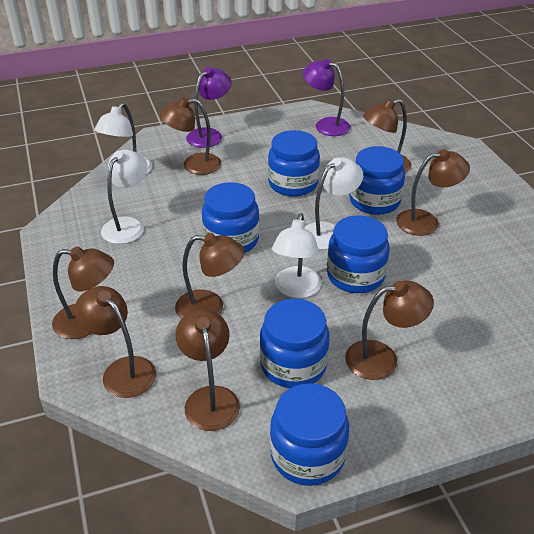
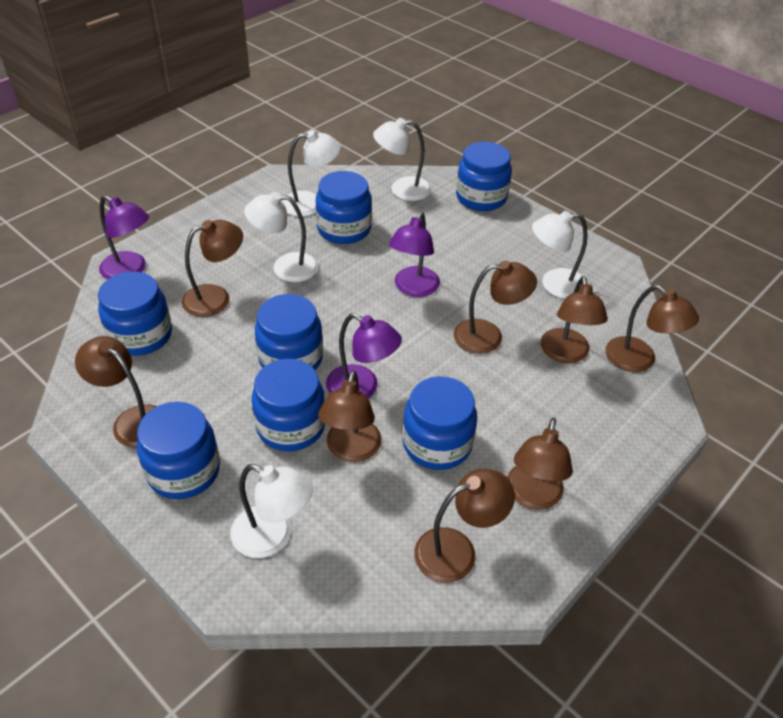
blue jar: 6 -> 7
purple lamp: 2 -> 3
white lamp: 4 -> 5

